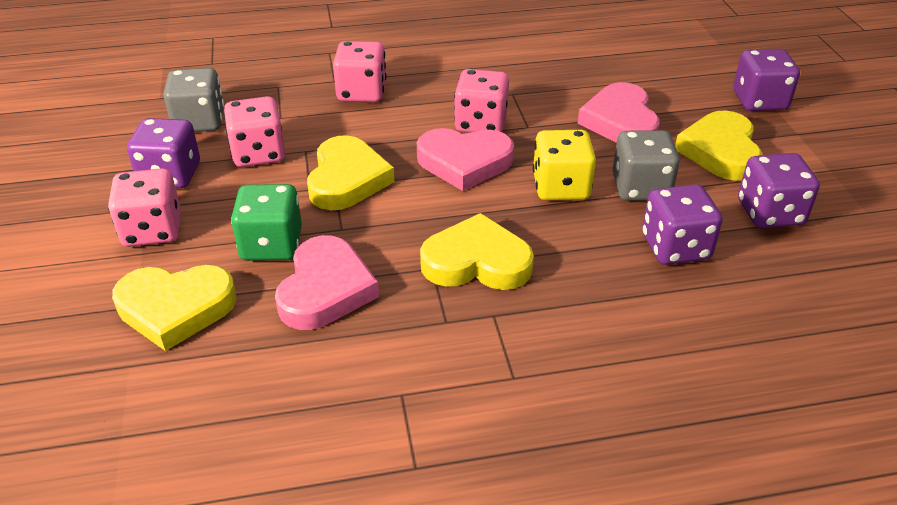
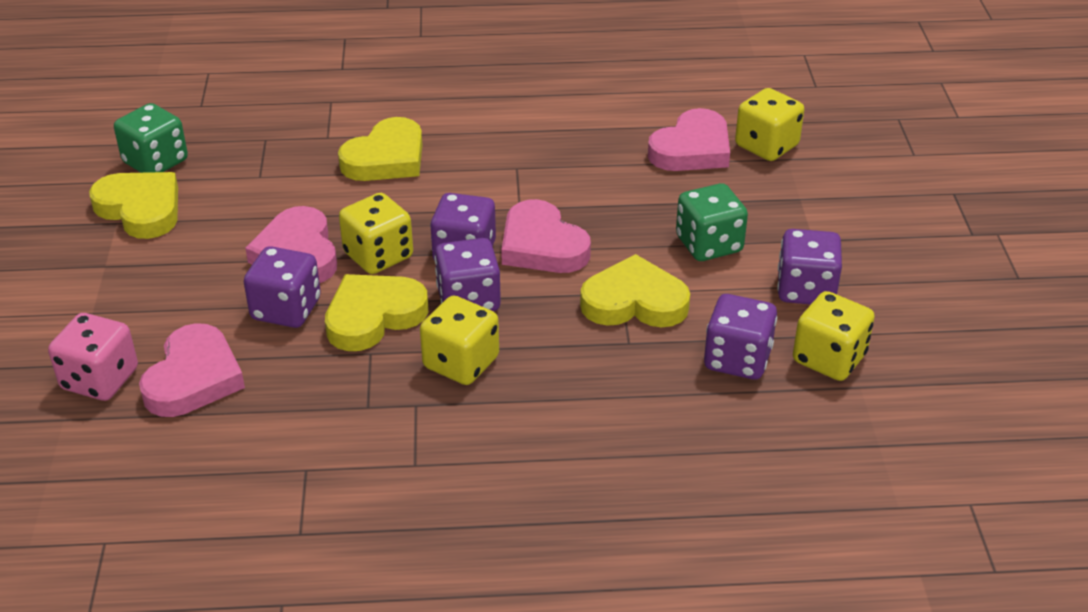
green dice: 1 -> 2
grey dice: 2 -> 0
pink dice: 4 -> 1
pink heart: 3 -> 4
purple dice: 4 -> 5
yellow dice: 1 -> 4

